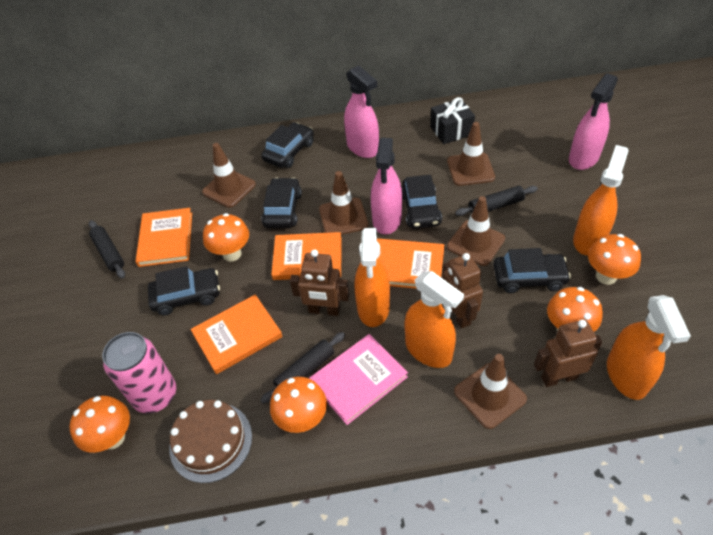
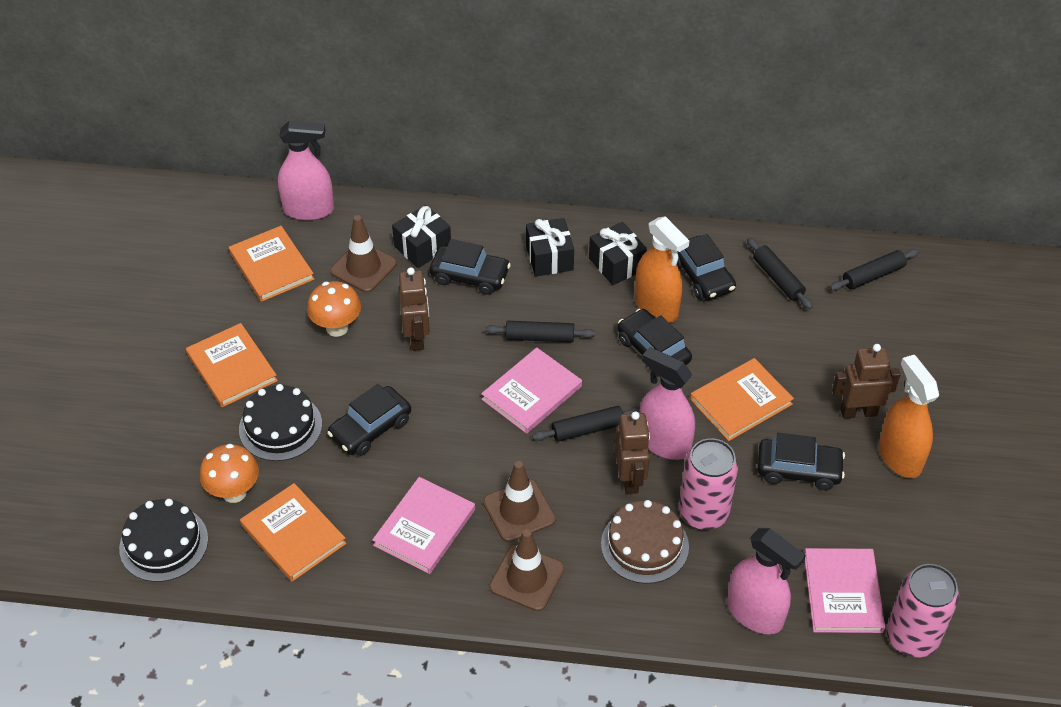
black cake: 0 -> 2
black gift: 1 -> 3
black rolling pin: 3 -> 4
brown traffic cone: 5 -> 3
orange mushroom: 5 -> 2
orange spray bottle: 4 -> 2
pink book: 1 -> 3
pink can: 1 -> 2

